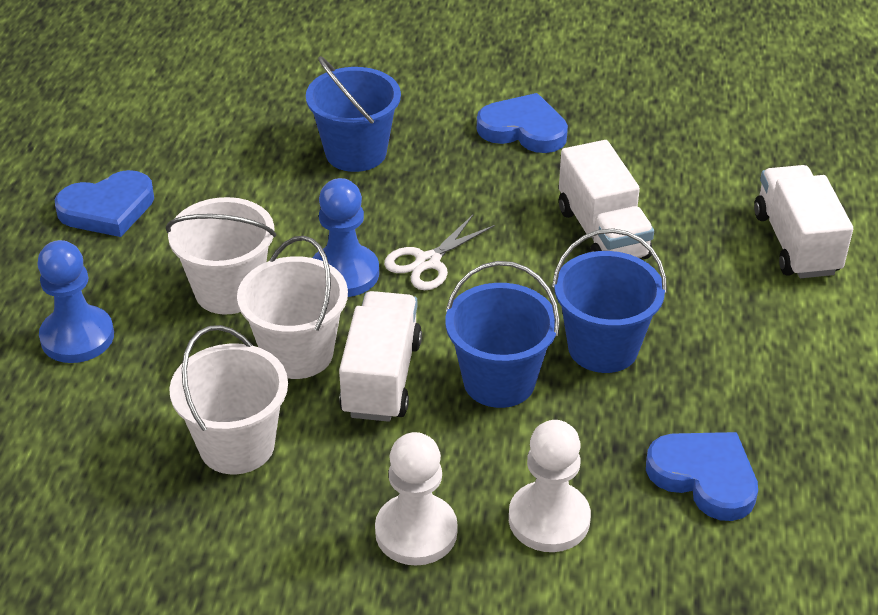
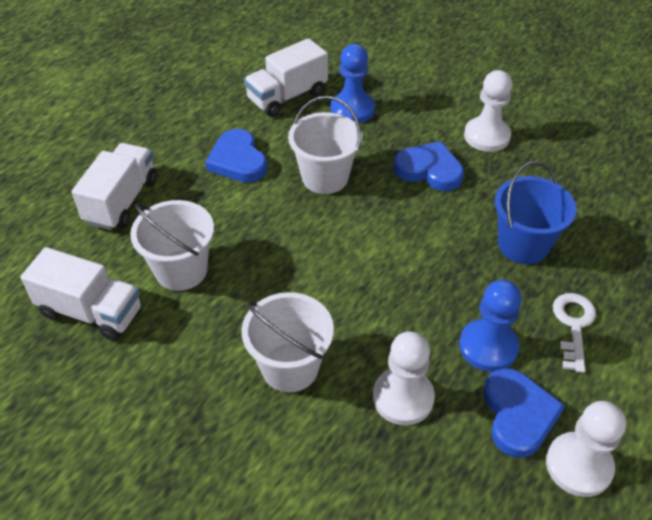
blue bucket: 3 -> 1
white key: 0 -> 1
white pawn: 2 -> 3
white scissors: 1 -> 0

